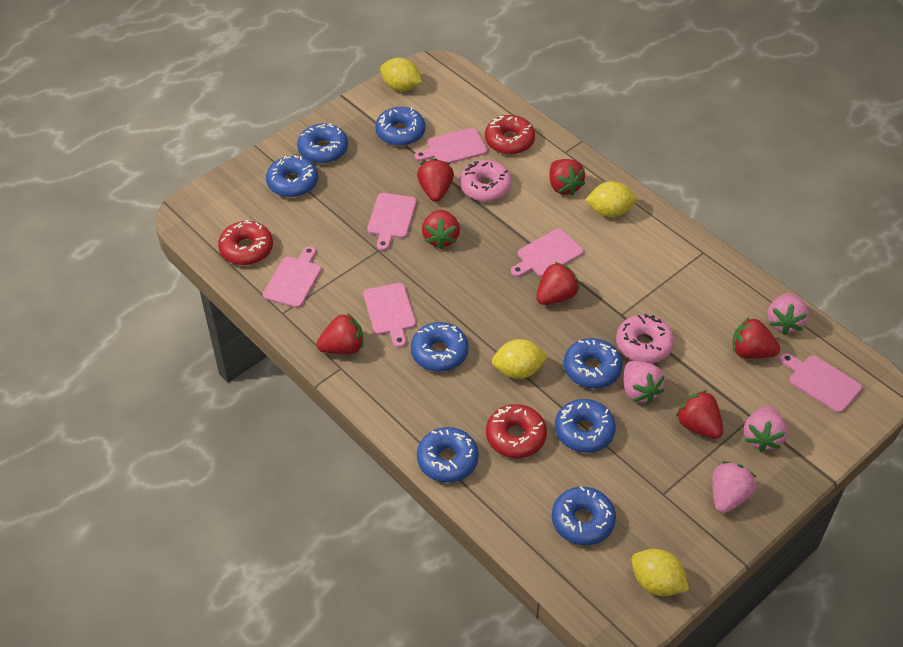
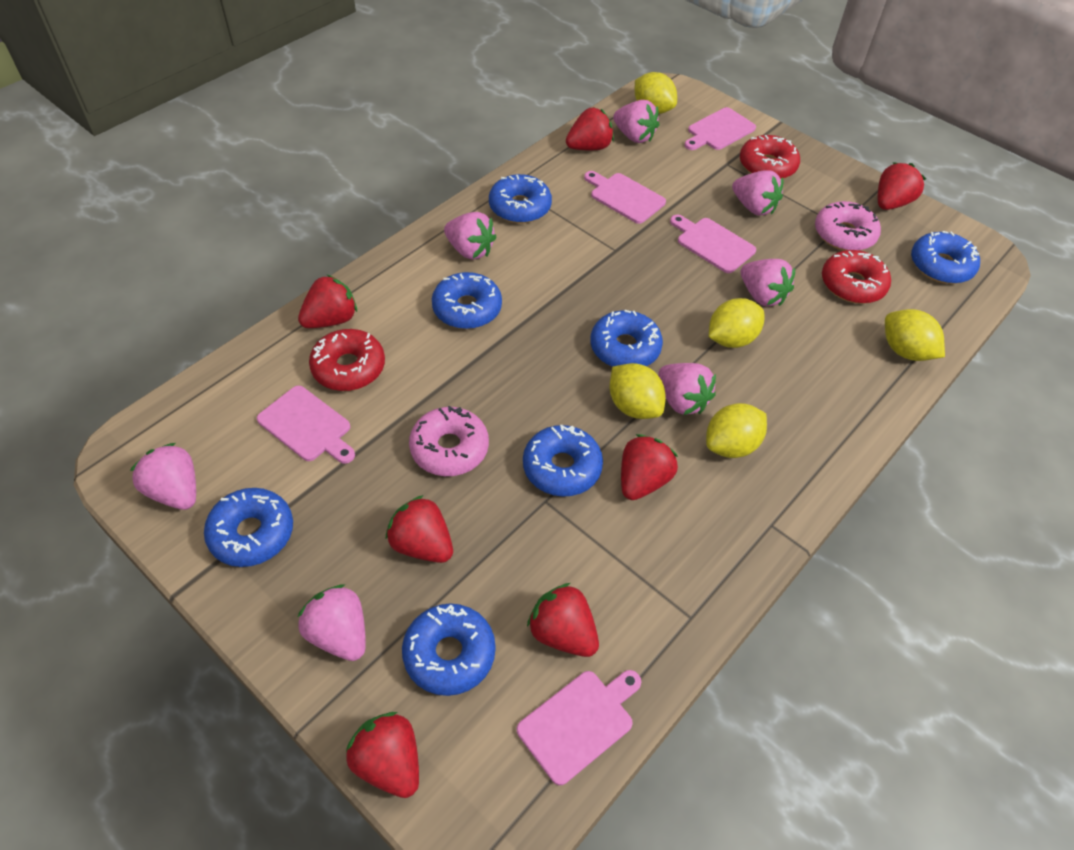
blue donut: 8 -> 7
pink cutting board: 6 -> 5
pink strawberry: 4 -> 7
yellow lemon: 4 -> 5

